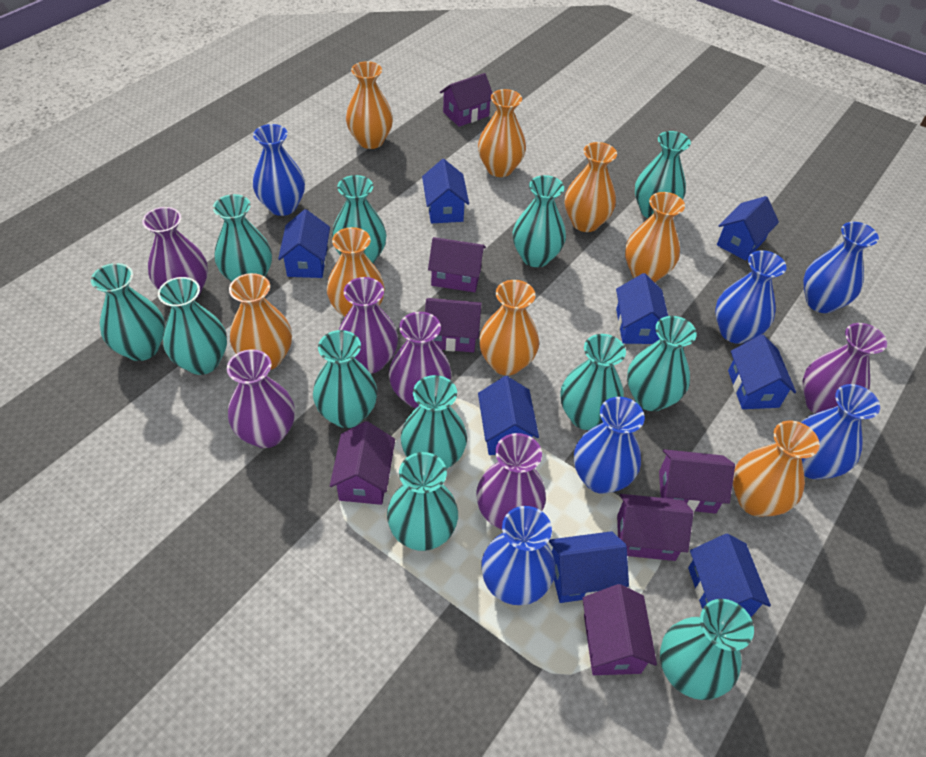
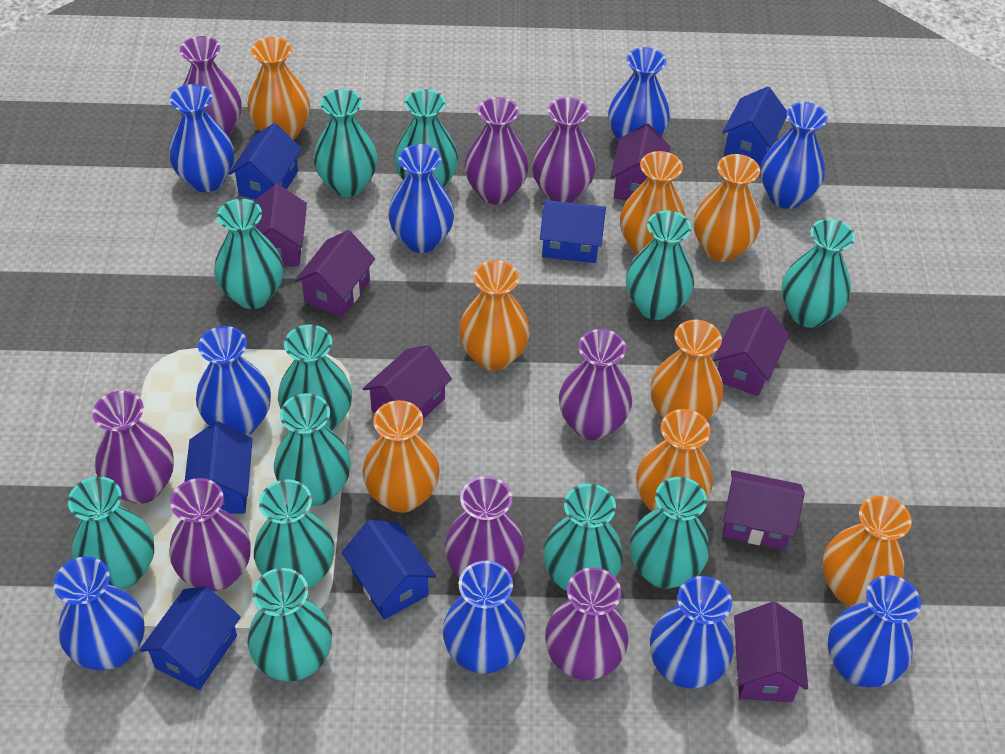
blue house: 8 -> 6
blue vase: 6 -> 9
purple vase: 6 -> 8

